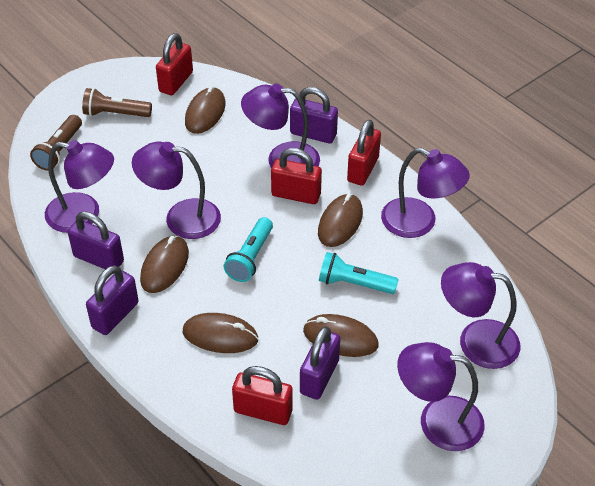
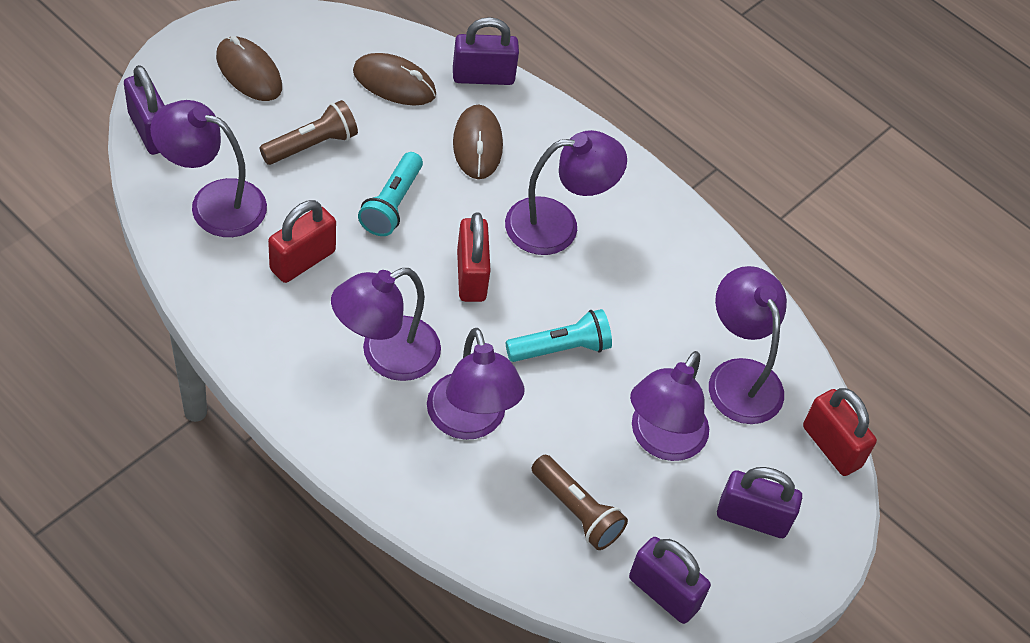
brown mouse: 5 -> 3
red padlock: 4 -> 3

